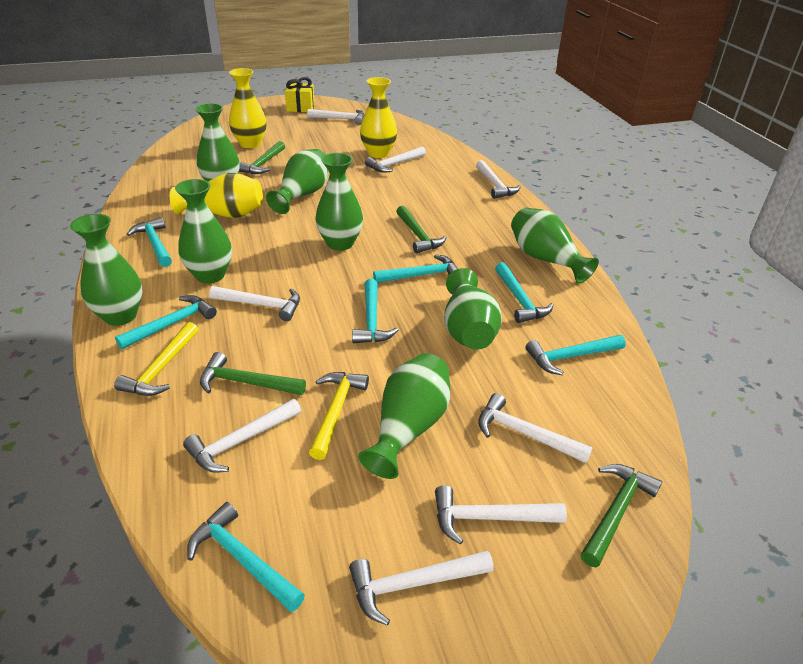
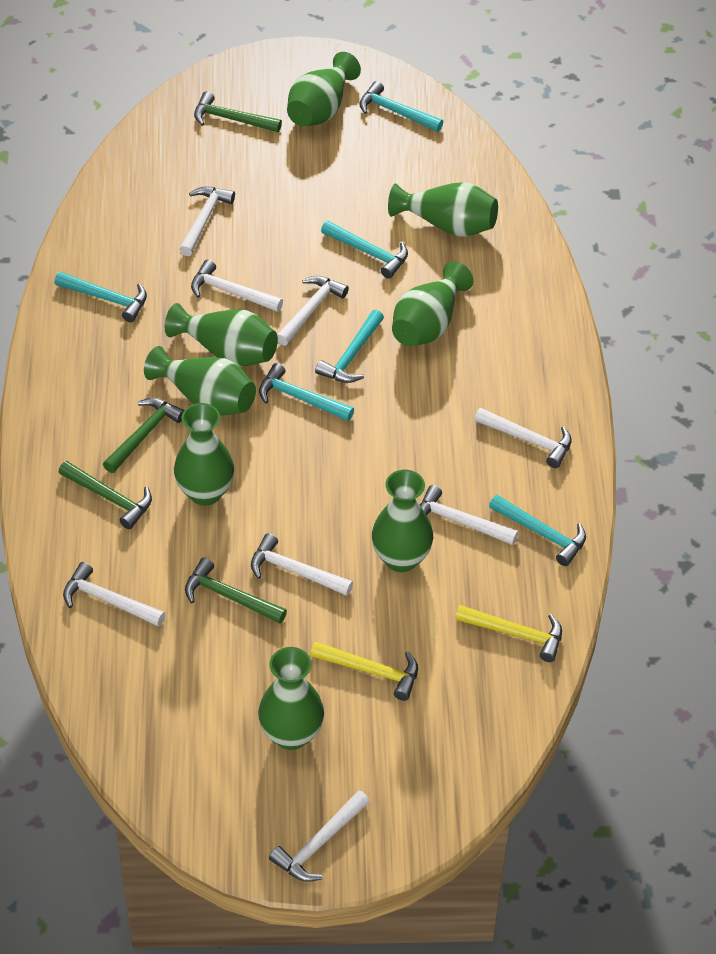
turquoise hammer: 7 -> 6
yellow gift: 1 -> 0
yellow vase: 3 -> 0

